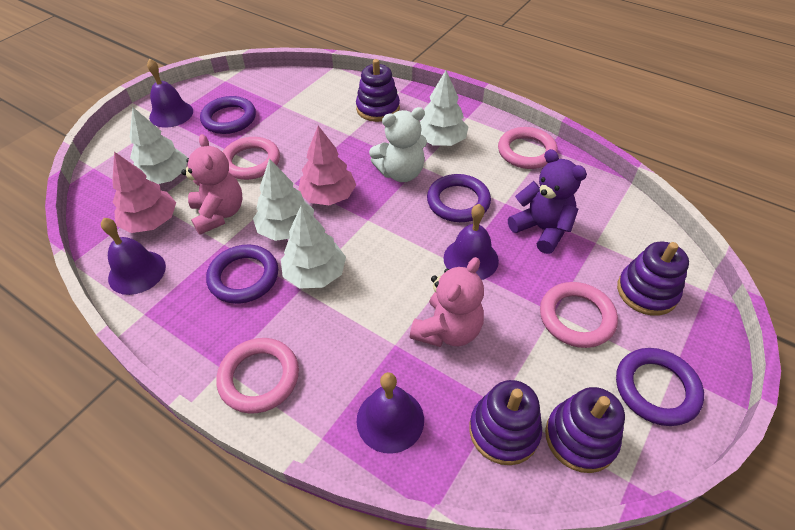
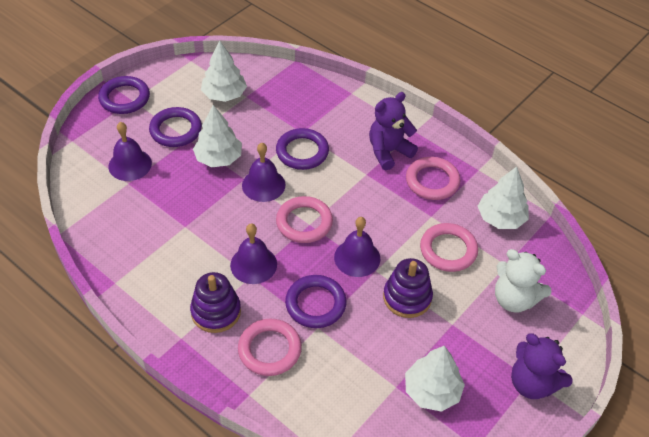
pink teddy bear: 2 -> 0
pink tree: 2 -> 0
purple stacking toy: 4 -> 2
purple teddy bear: 1 -> 2

